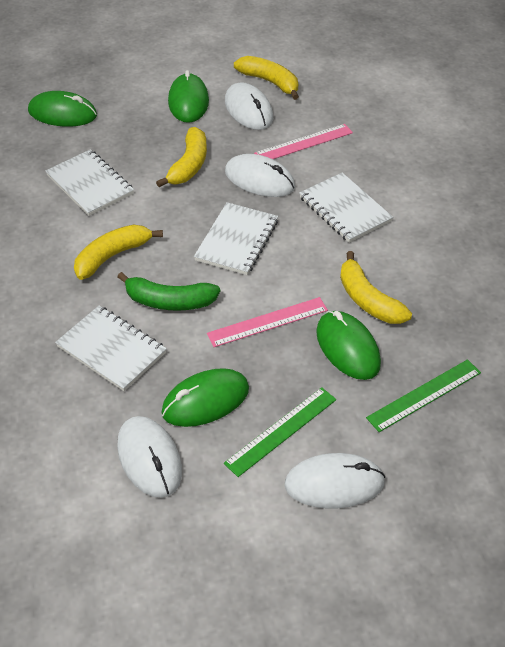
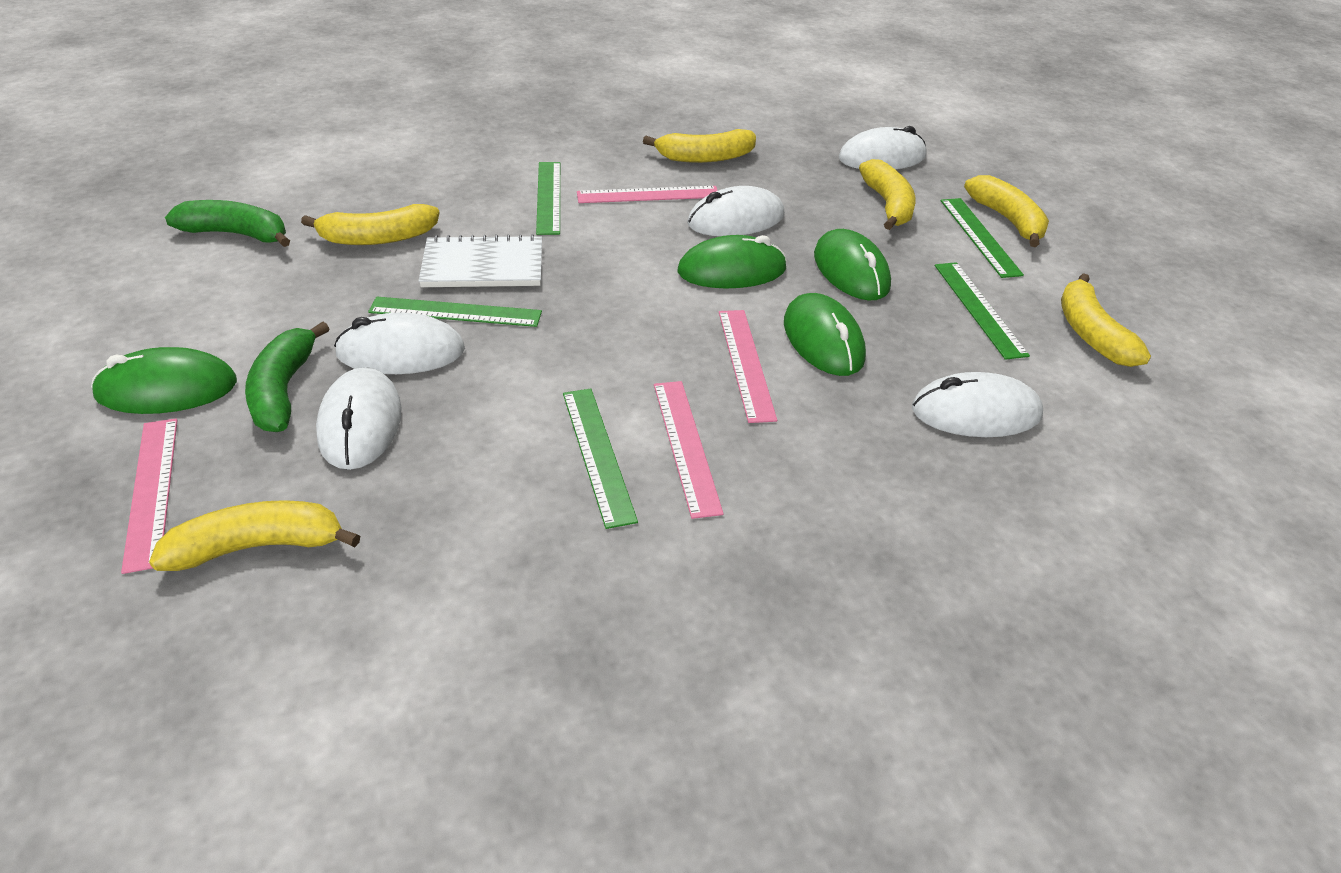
green banana: 1 -> 2
green ruler: 2 -> 5
pink ruler: 2 -> 4
white mouse: 4 -> 5
white notebook: 4 -> 1
yellow banana: 4 -> 6

